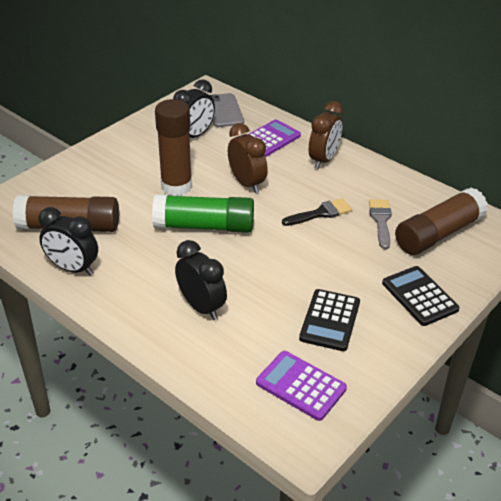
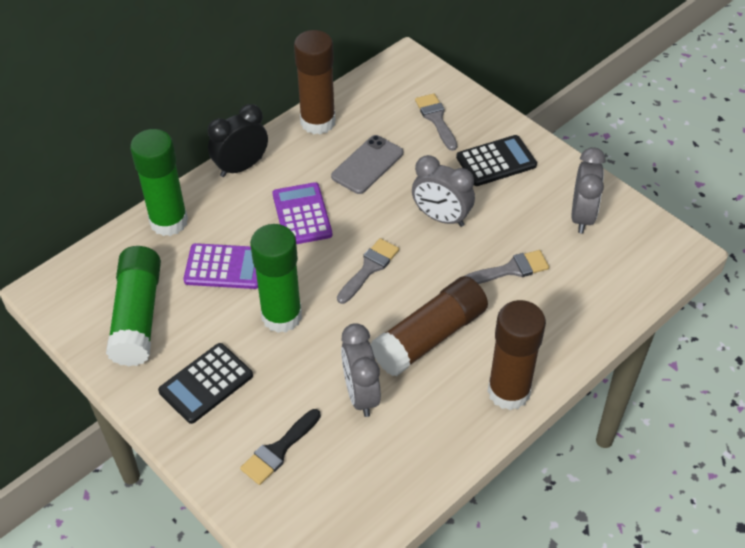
black clock: 3 -> 1
brown clock: 2 -> 0
green glue stick: 1 -> 3
grey brush: 1 -> 3
grey clock: 0 -> 3

